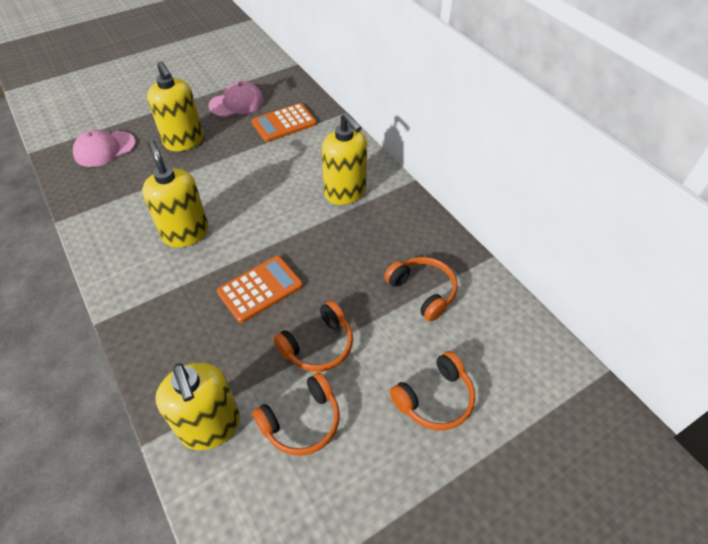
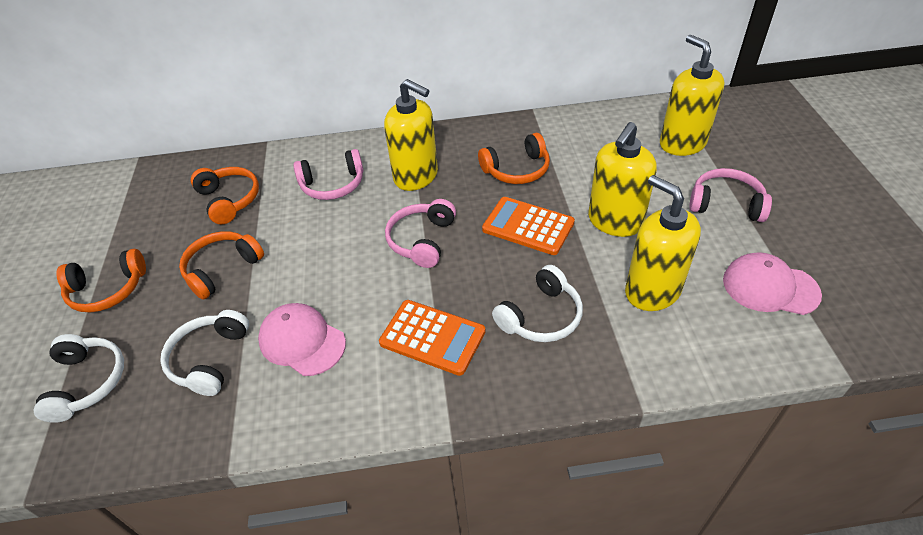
pink headphones: 0 -> 3
white headphones: 0 -> 3

